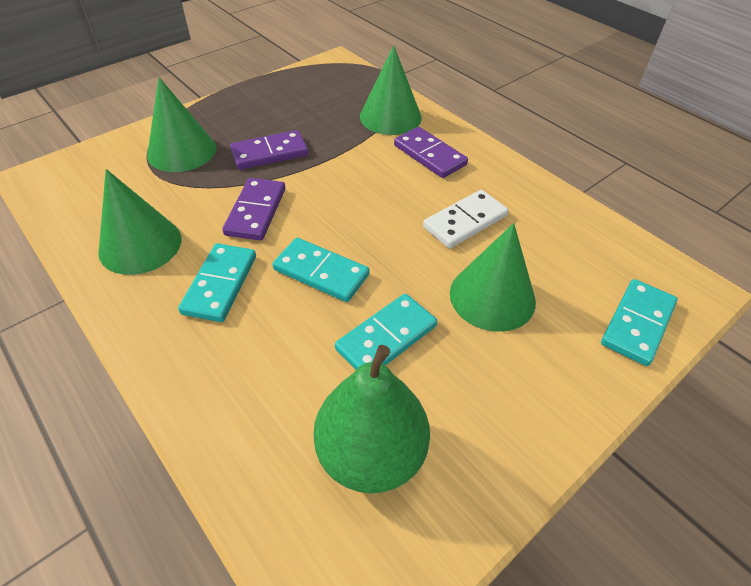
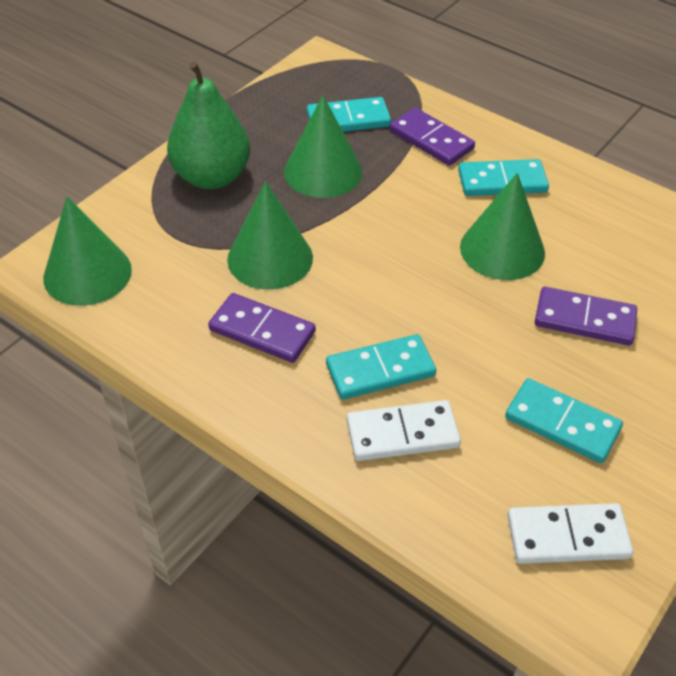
white domino: 1 -> 2

